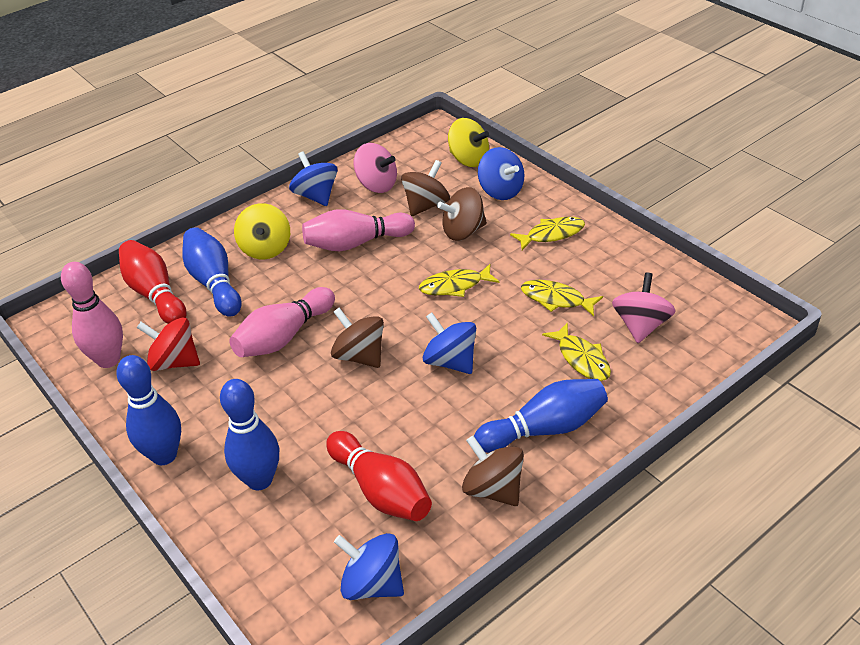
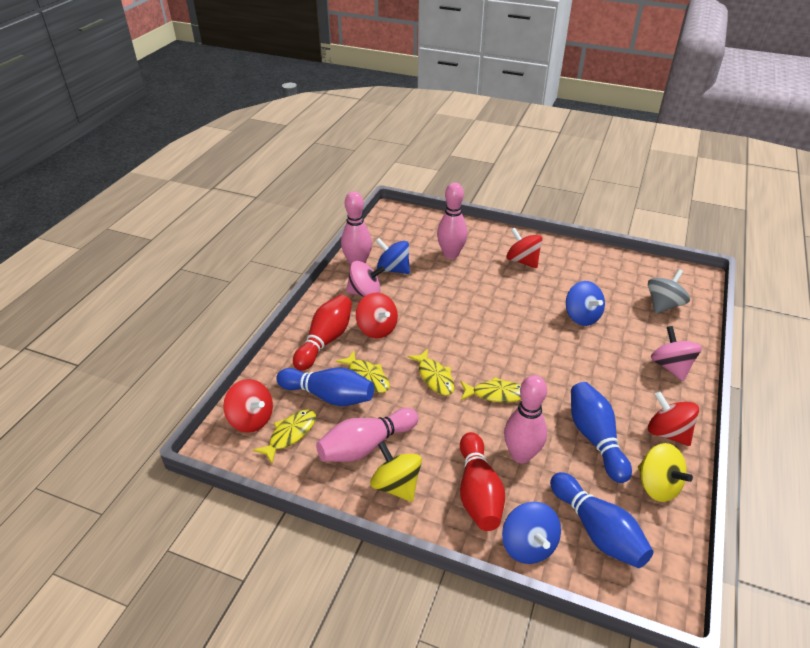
blue bowling pin: 4 -> 3
blue spinning top: 4 -> 3
brown spinning top: 4 -> 0
grey spinning top: 0 -> 1
pink bowling pin: 3 -> 4
red spinning top: 1 -> 4

